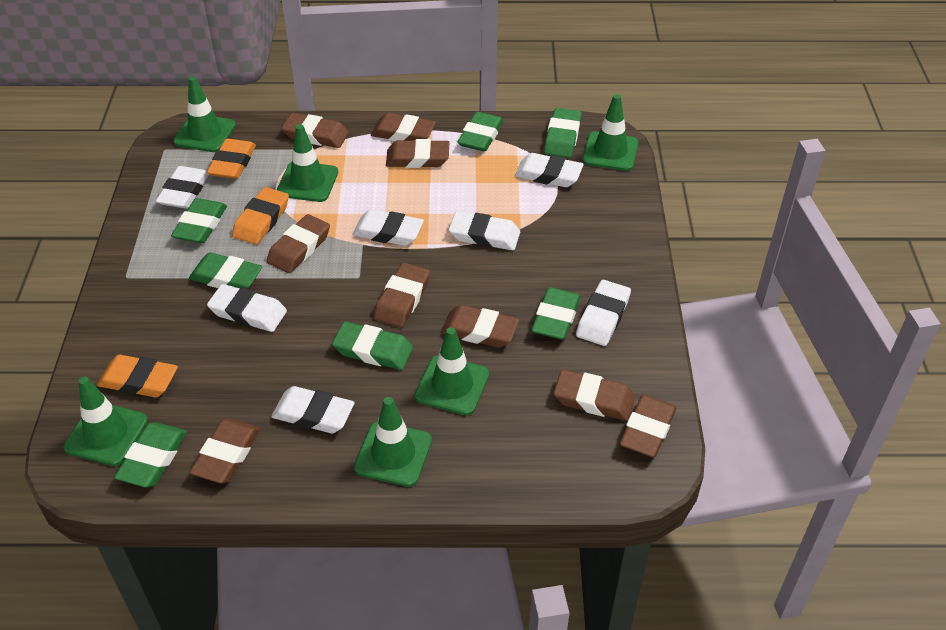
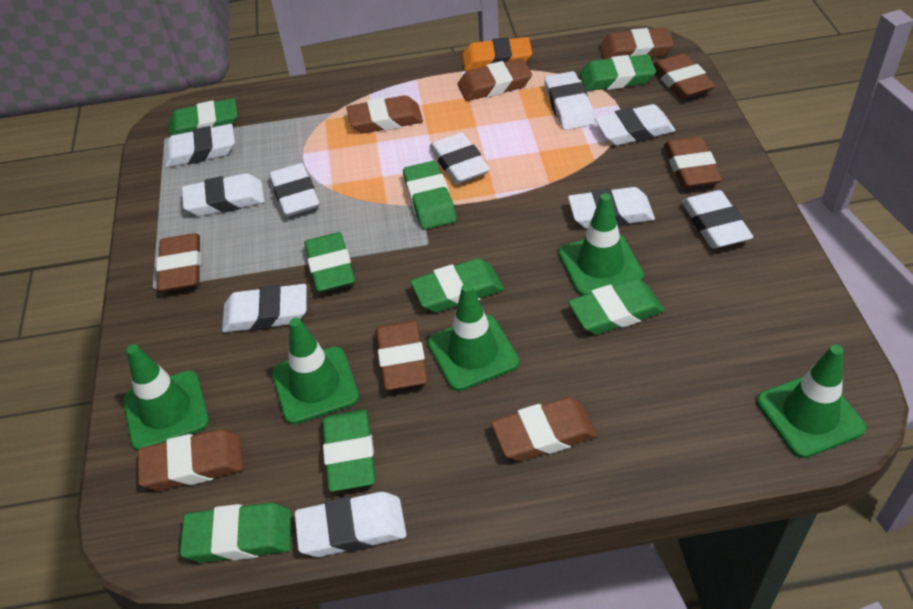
green eraser: 7 -> 8
green traffic cone: 6 -> 5
orange eraser: 3 -> 1
white eraser: 7 -> 10

